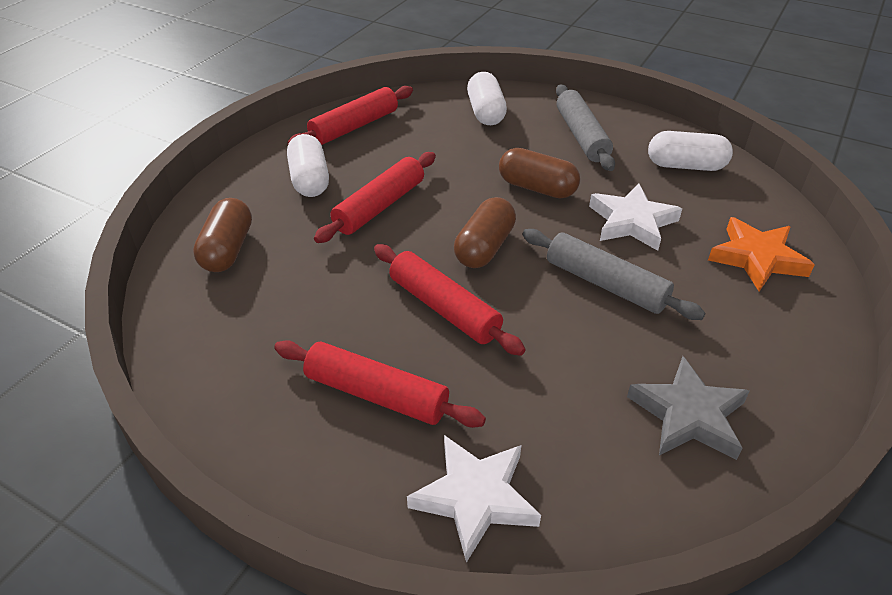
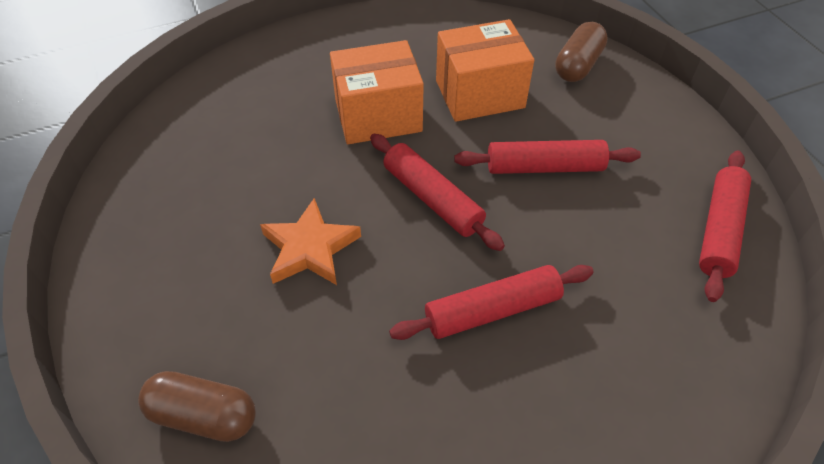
brown capsule: 3 -> 2
grey rolling pin: 2 -> 0
grey star: 1 -> 0
orange box: 0 -> 2
white capsule: 3 -> 0
white star: 2 -> 0

